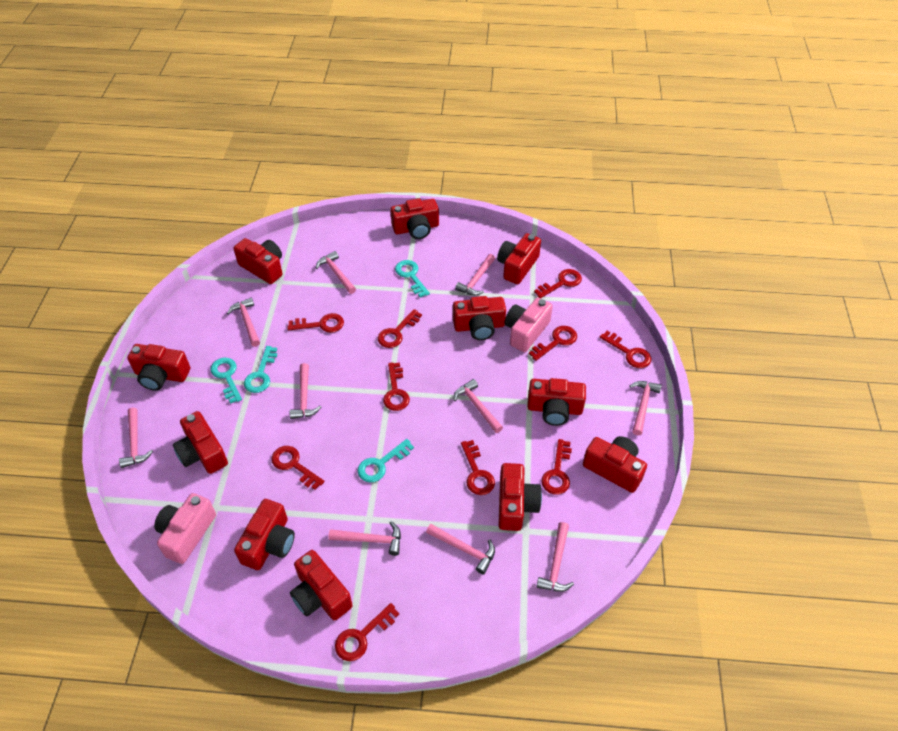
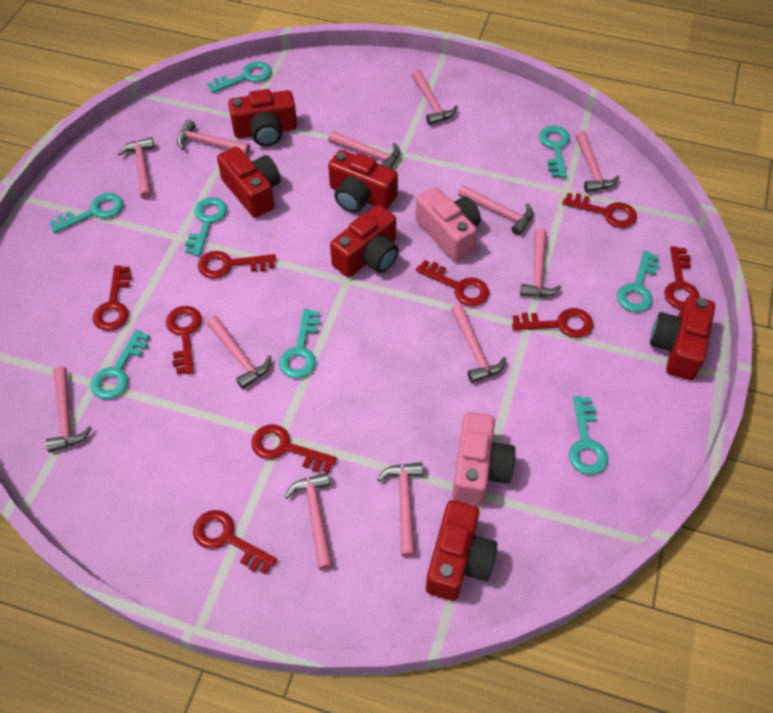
pink hammer: 10 -> 12
red camera: 11 -> 6
red key: 10 -> 9
turquoise key: 4 -> 8

